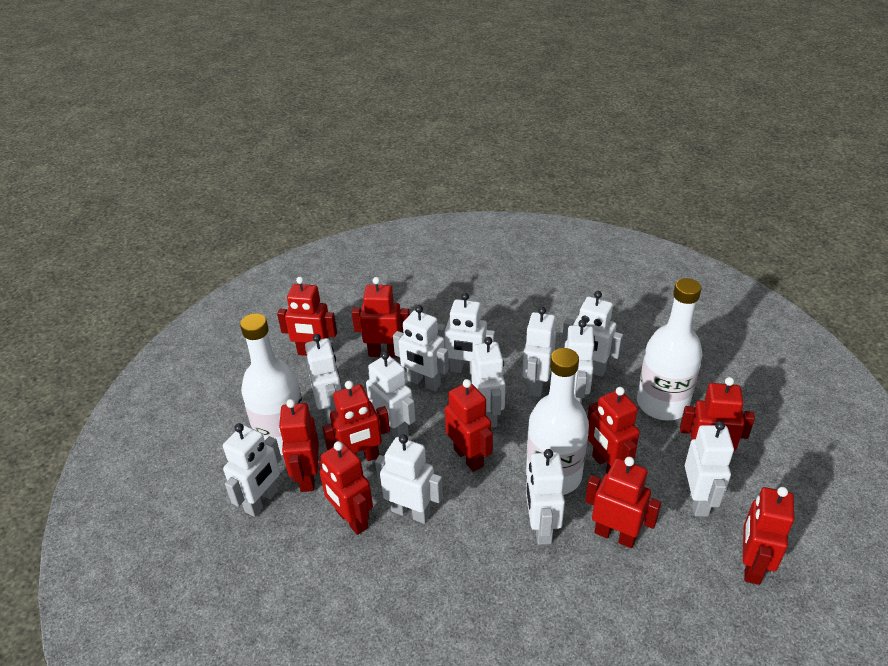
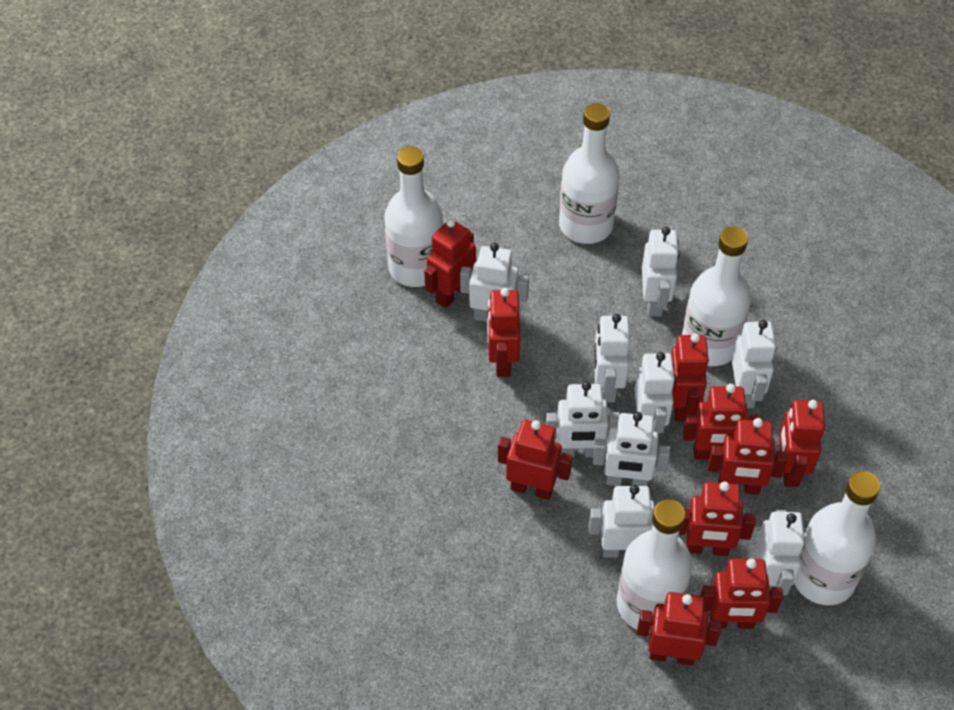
white bottle: 3 -> 5
white robot: 12 -> 9

